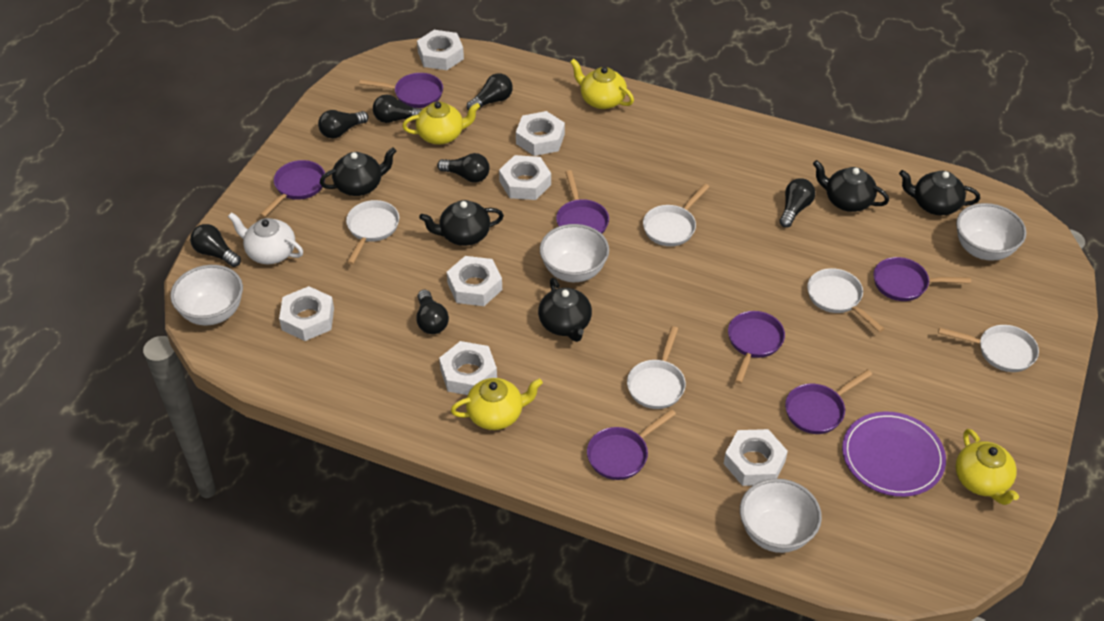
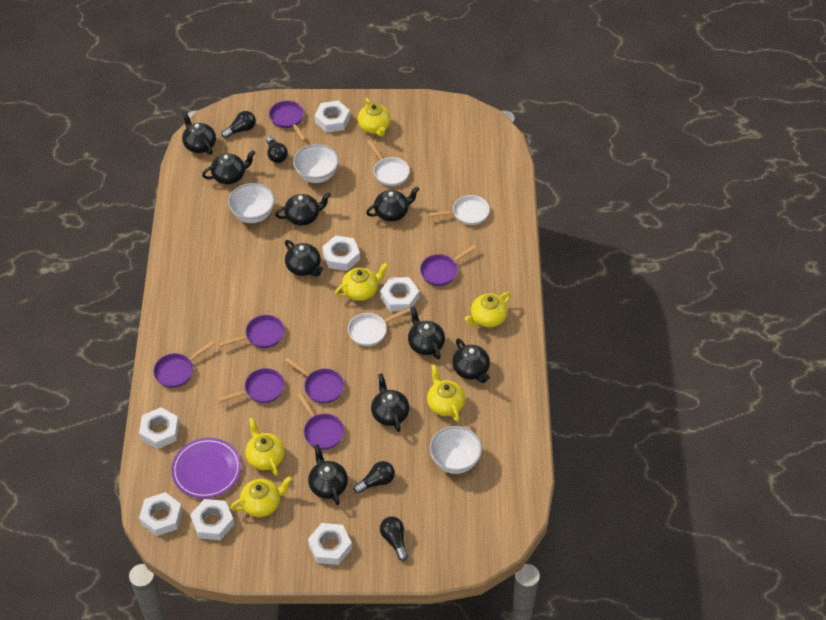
black light bulb: 7 -> 4
black teapot: 5 -> 9
white bowl: 4 -> 3
white pan: 5 -> 3
white teapot: 1 -> 0
yellow teapot: 4 -> 6

